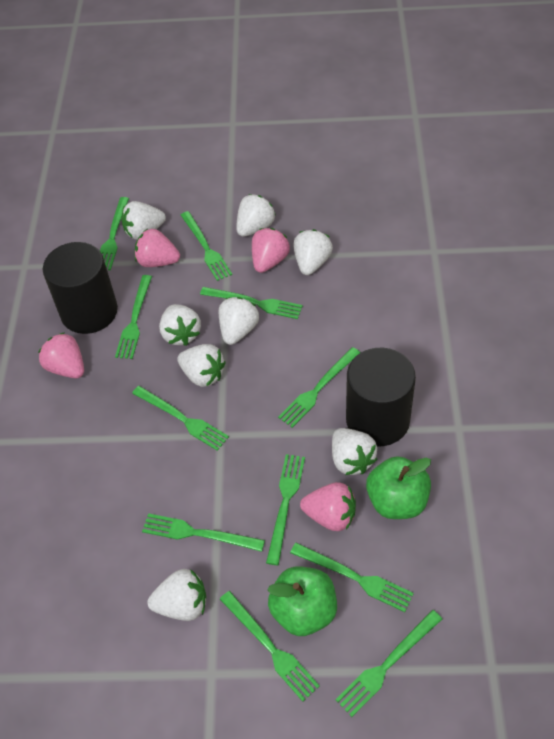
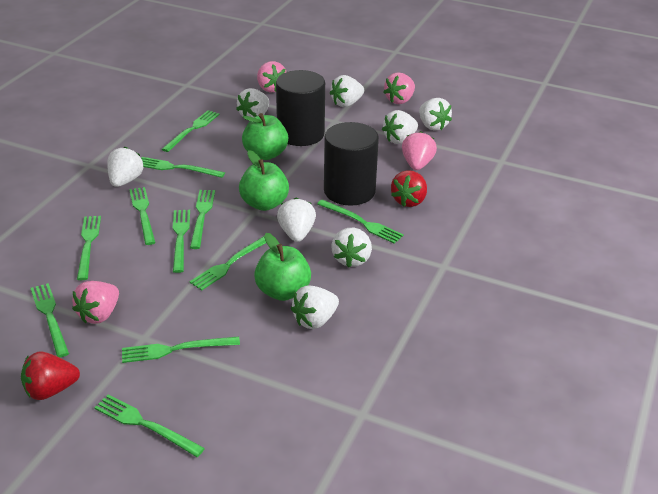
green apple: 2 -> 3
red strawberry: 0 -> 2

